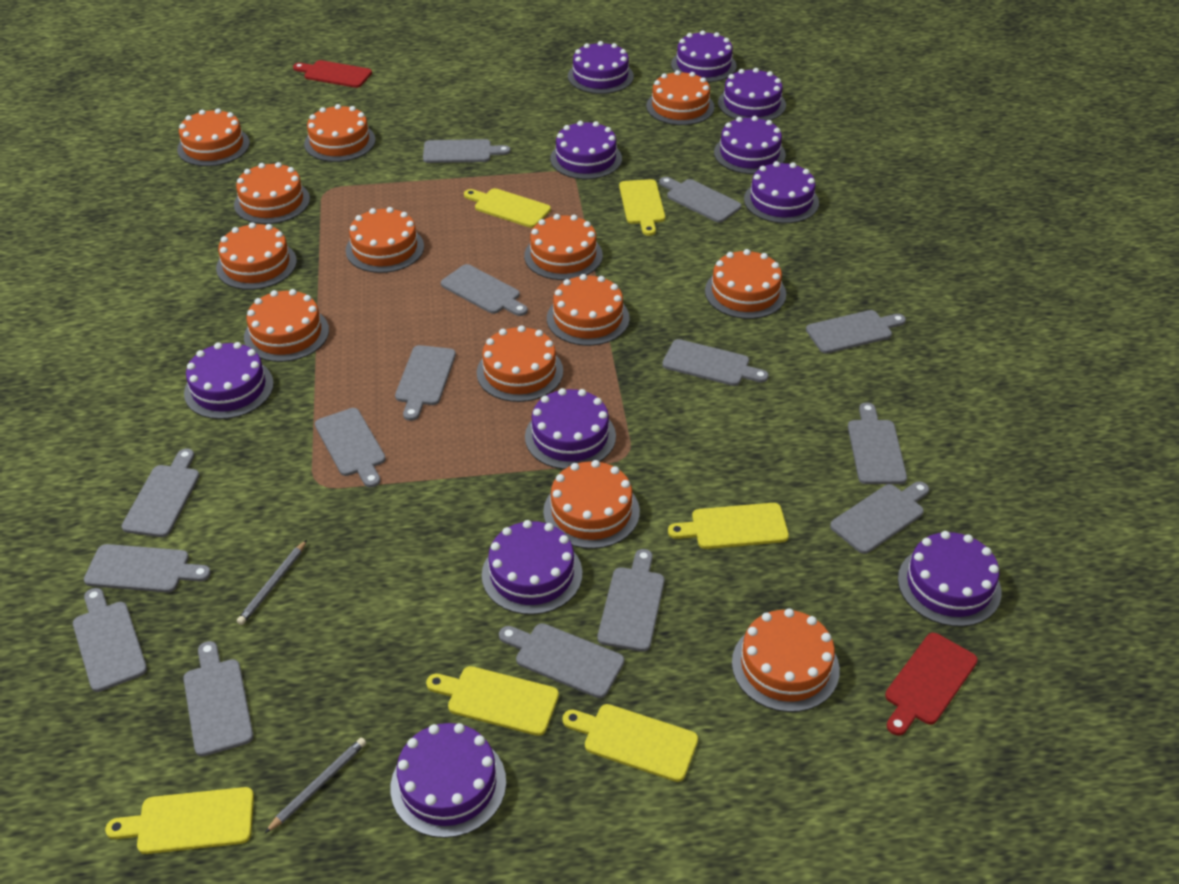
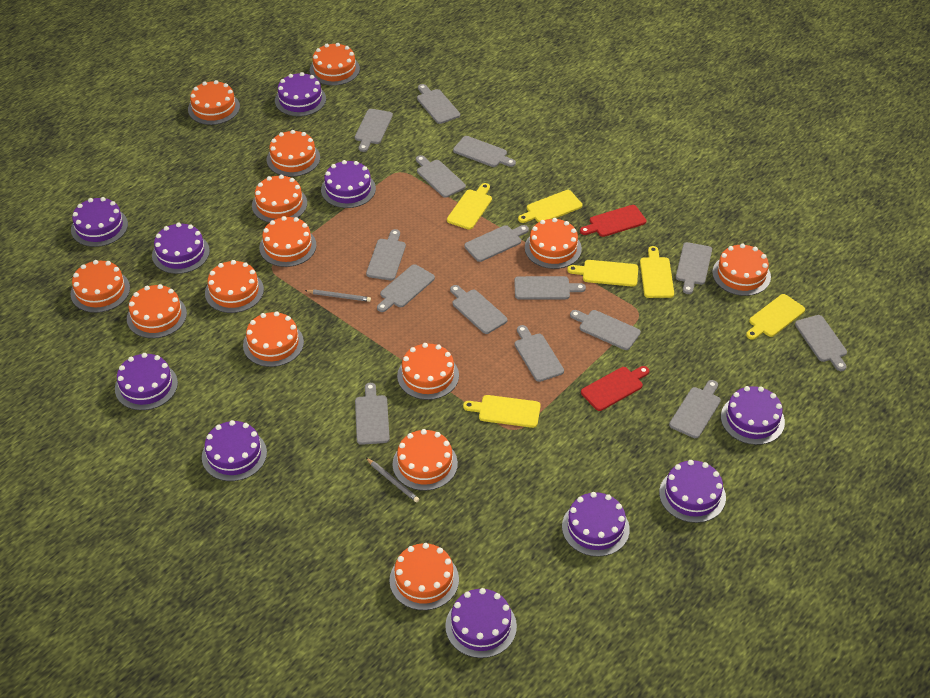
orange cake: 13 -> 14
purple cake: 11 -> 10

